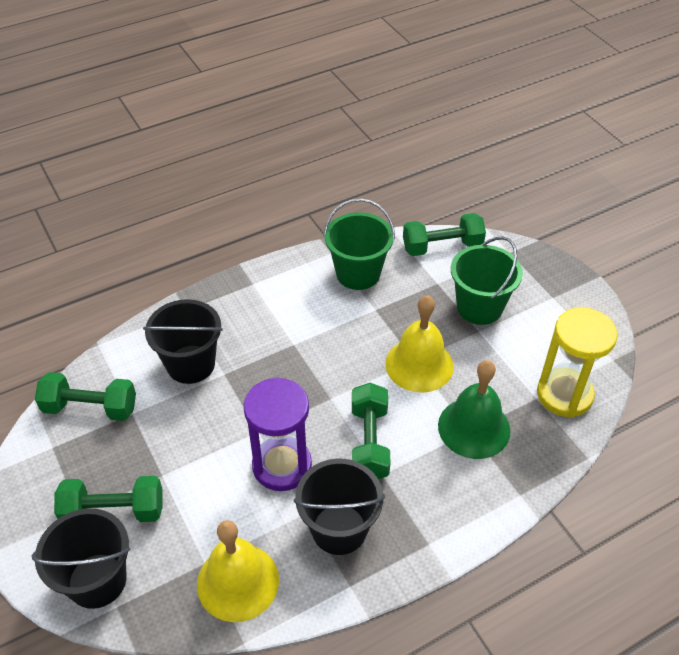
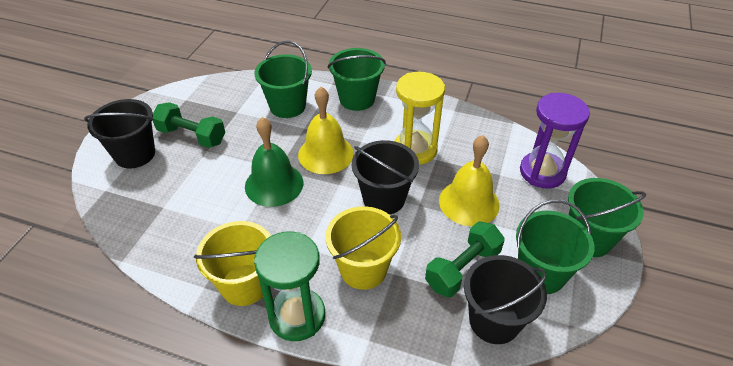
green bucket: 2 -> 4
green dumbbell: 4 -> 2
green hourglass: 0 -> 1
yellow bucket: 0 -> 2

